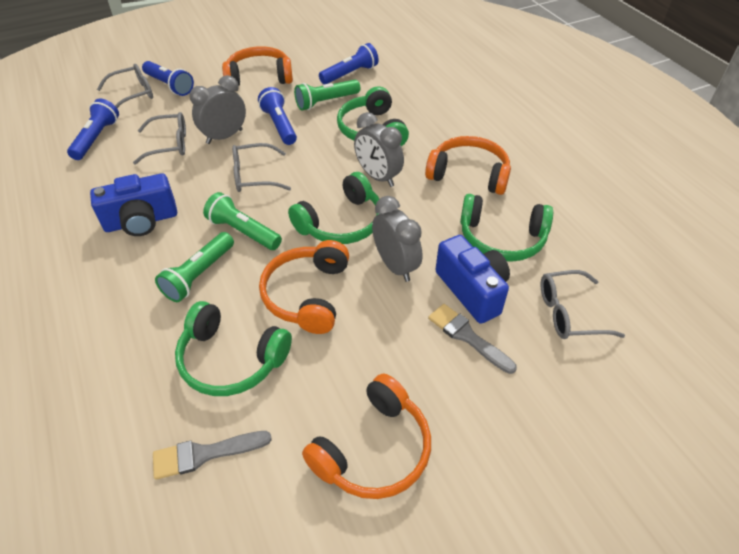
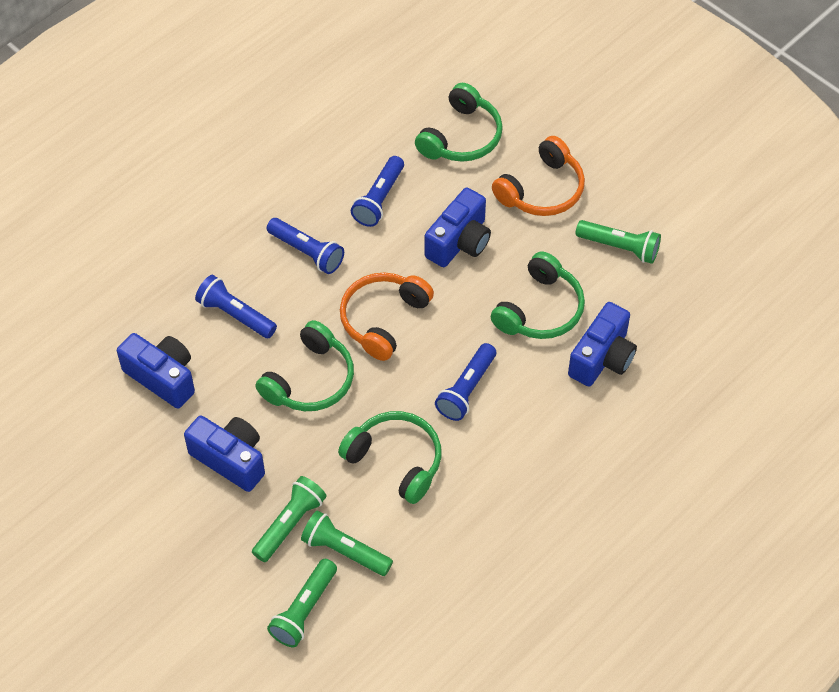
blue camera: 2 -> 4
green flashlight: 3 -> 4
grey brush: 2 -> 0
grey clock: 3 -> 0
grey glasses: 4 -> 0
orange headphones: 4 -> 2

